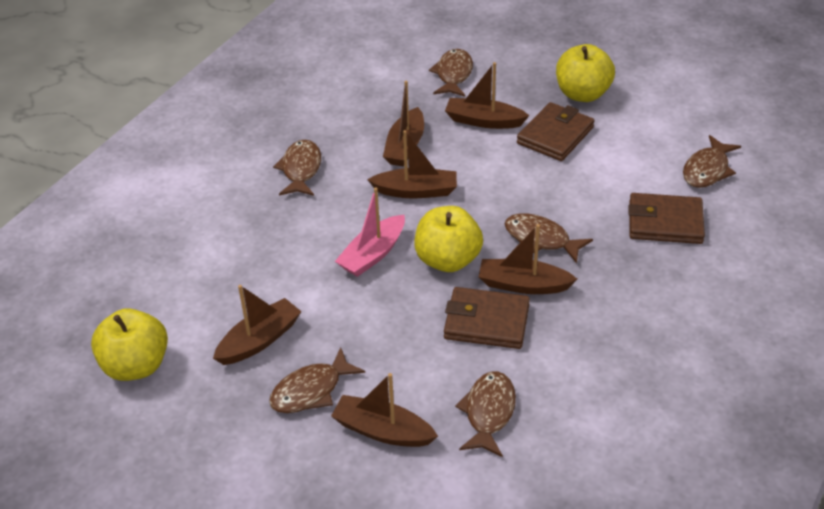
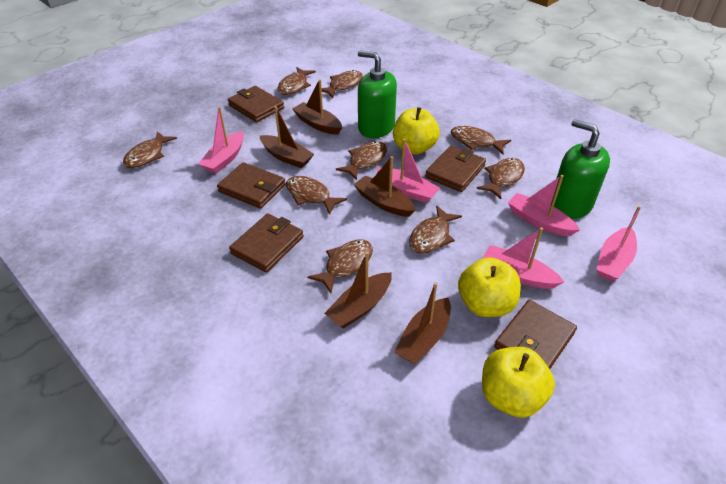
brown boat: 6 -> 5
brown fish: 6 -> 9
brown wallet: 3 -> 5
green soap dispenser: 0 -> 2
pink boat: 1 -> 5

